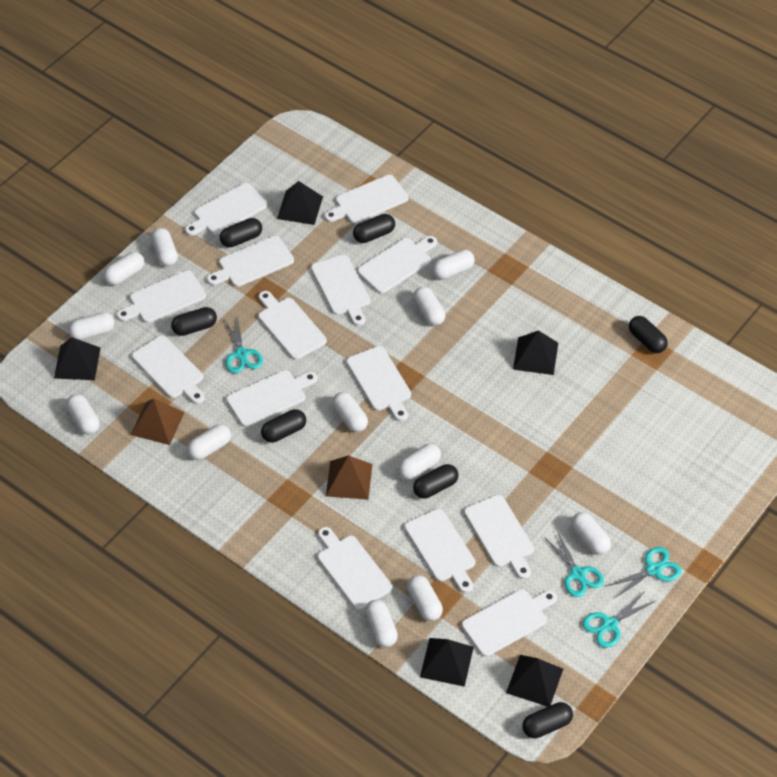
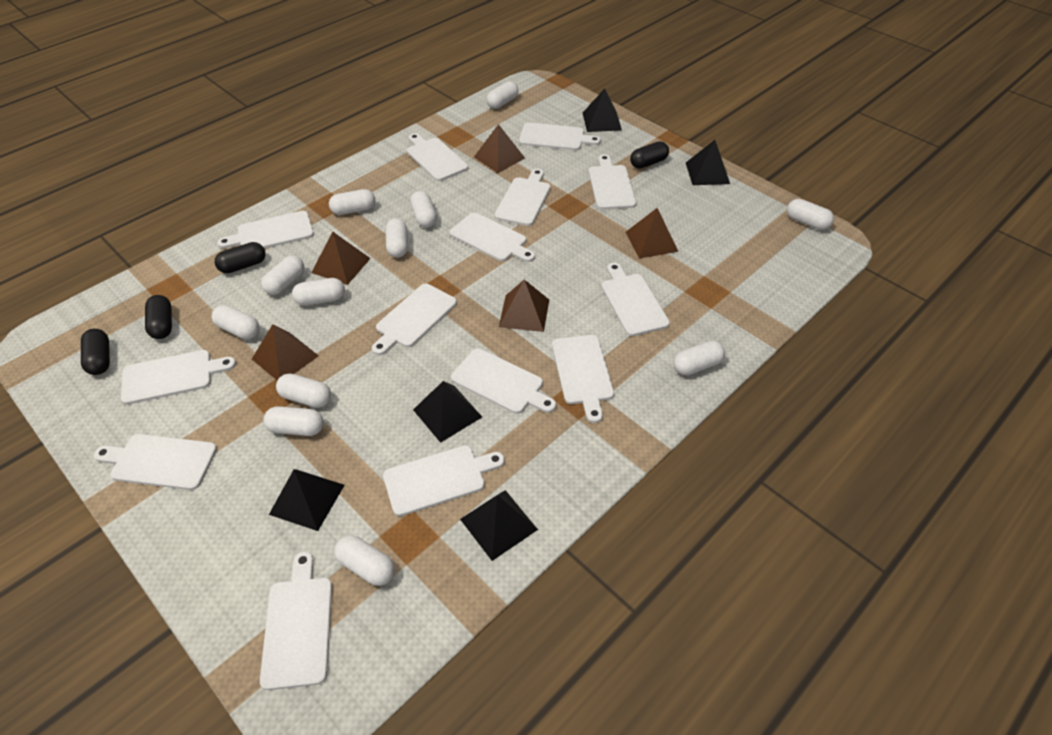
black capsule: 7 -> 4
brown pyramid: 2 -> 5
turquoise scissors: 4 -> 0

